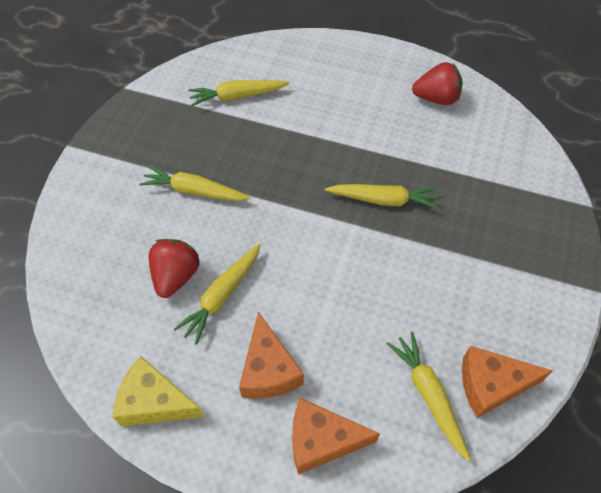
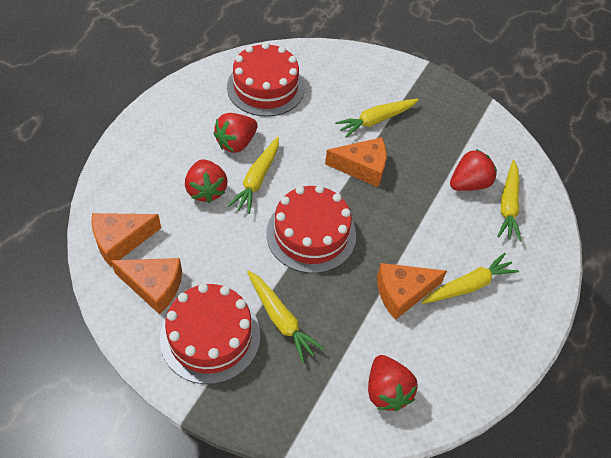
orange cheese: 3 -> 4
red cake: 0 -> 3
red strawberry: 2 -> 4
yellow cheese: 1 -> 0

